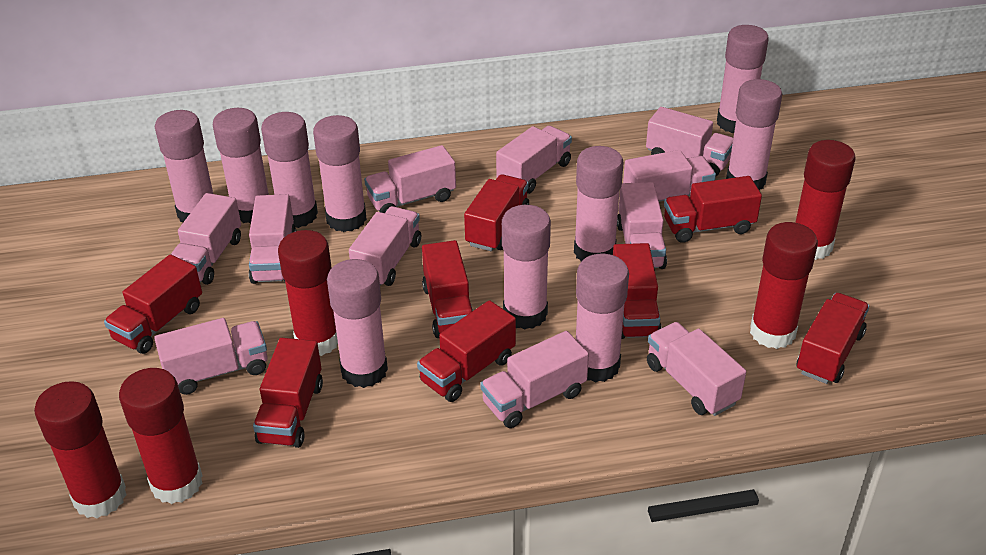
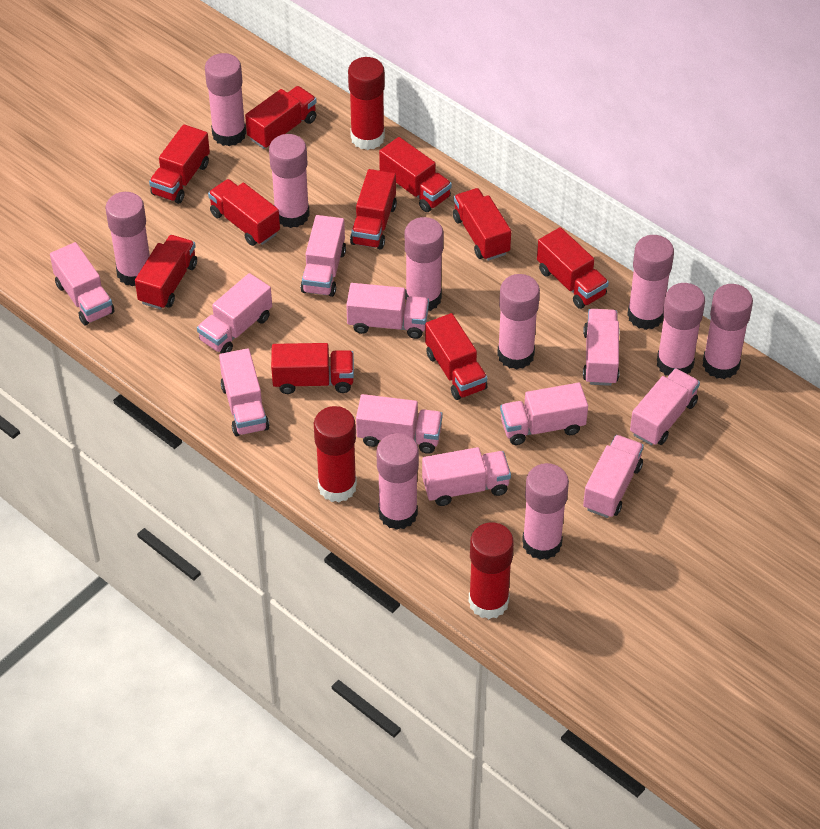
red glue stick: 5 -> 3
red truck: 8 -> 10

